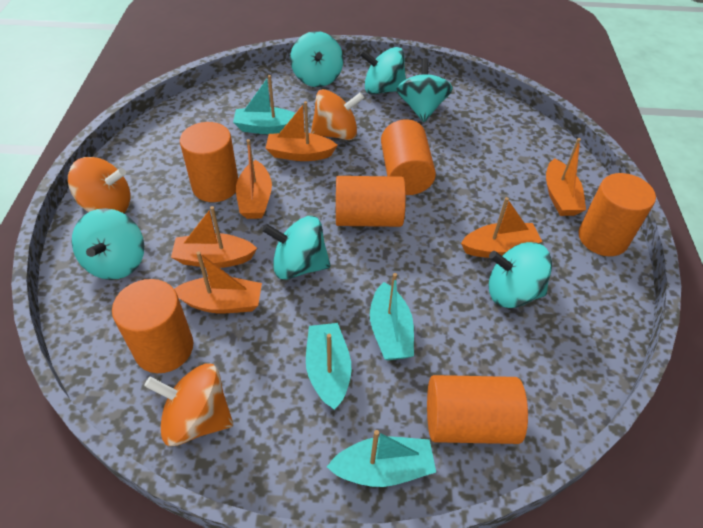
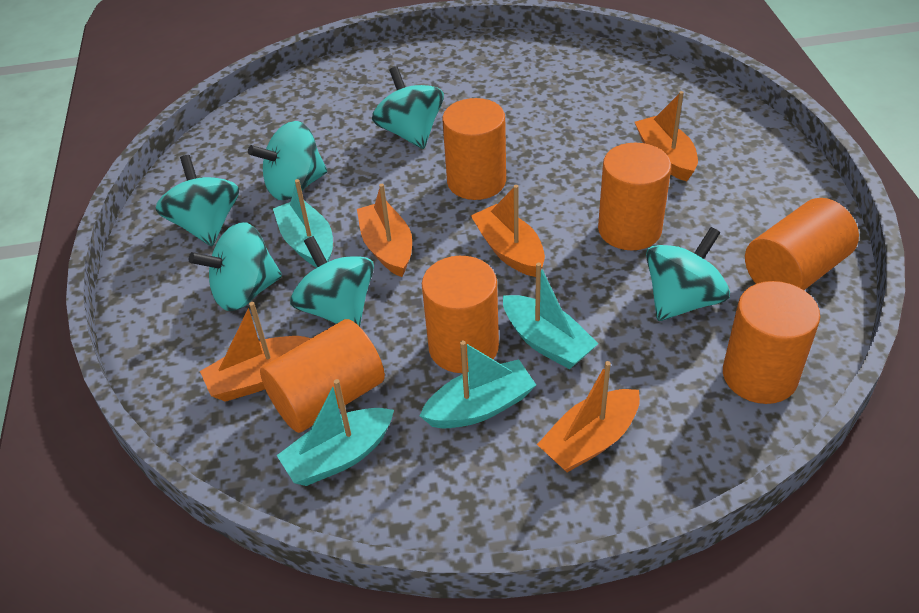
orange boat: 6 -> 5
orange spinning top: 3 -> 0

